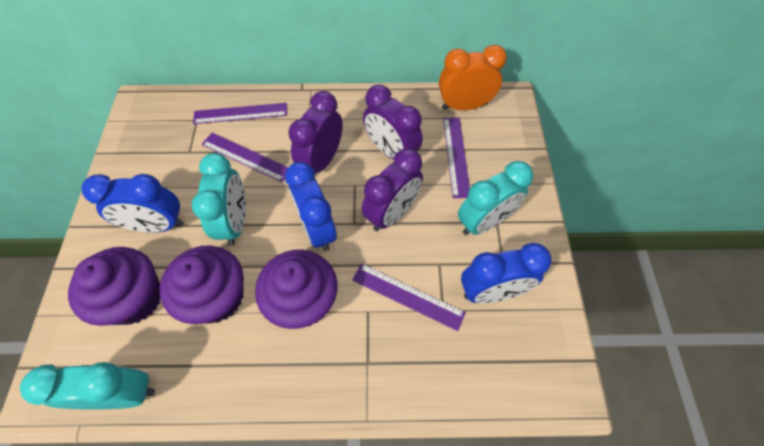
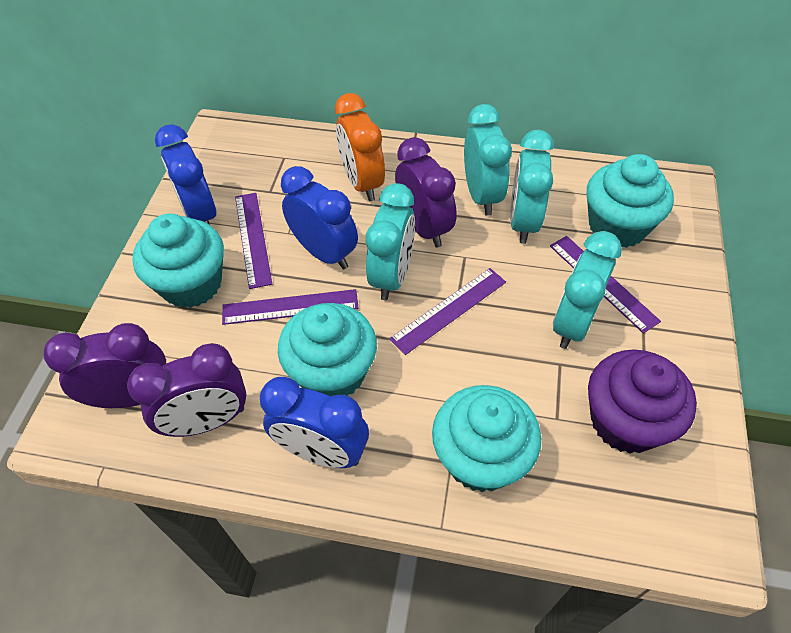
purple cupcake: 3 -> 1
turquoise clock: 3 -> 4
turquoise cupcake: 0 -> 4

